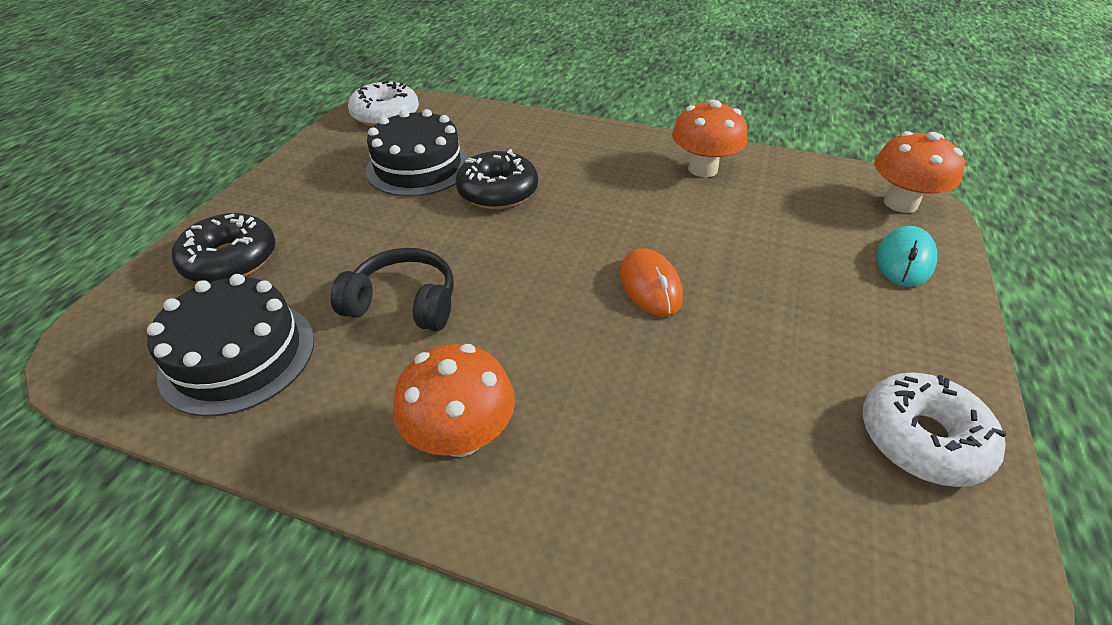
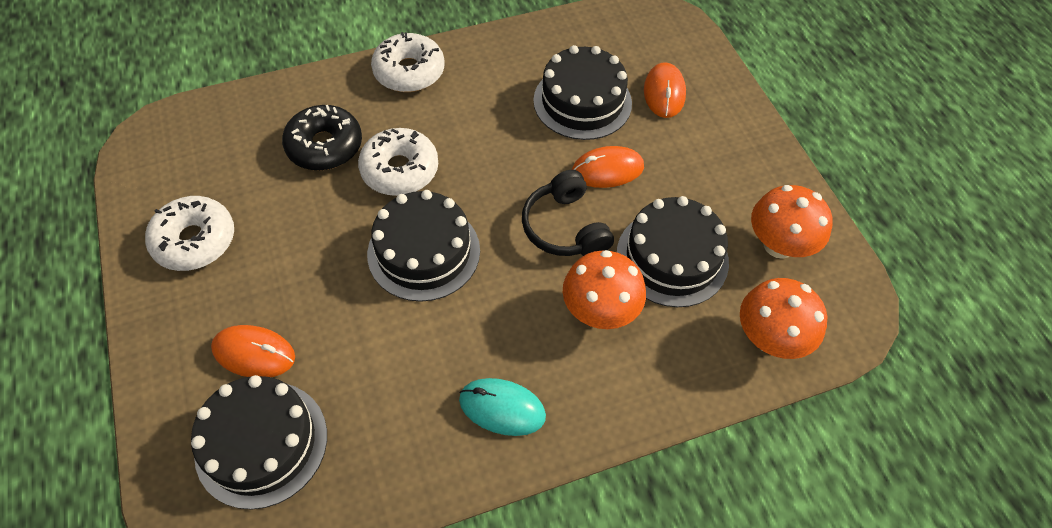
black cake: 2 -> 4
black donut: 2 -> 1
orange mouse: 1 -> 3
white donut: 2 -> 3

